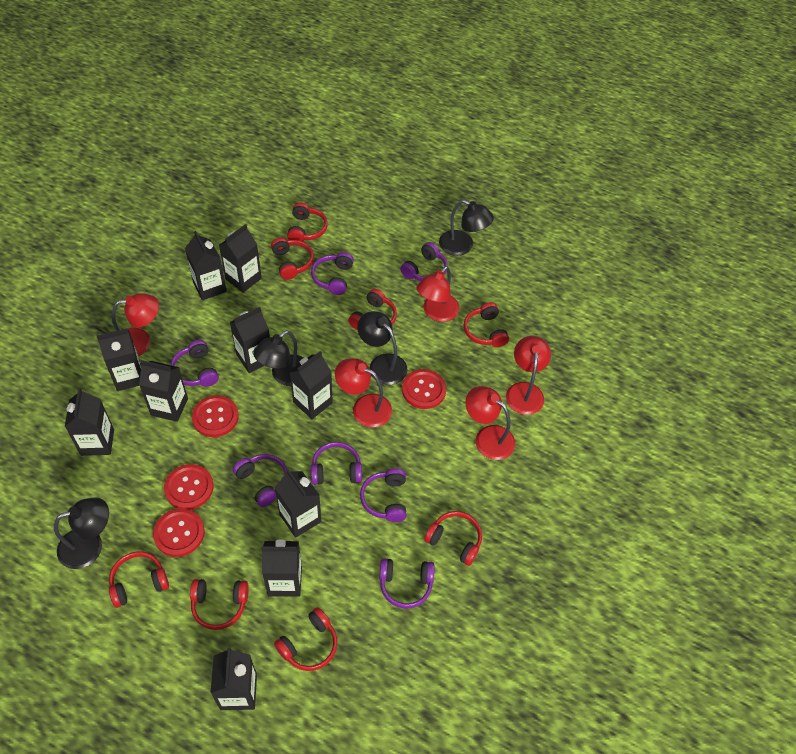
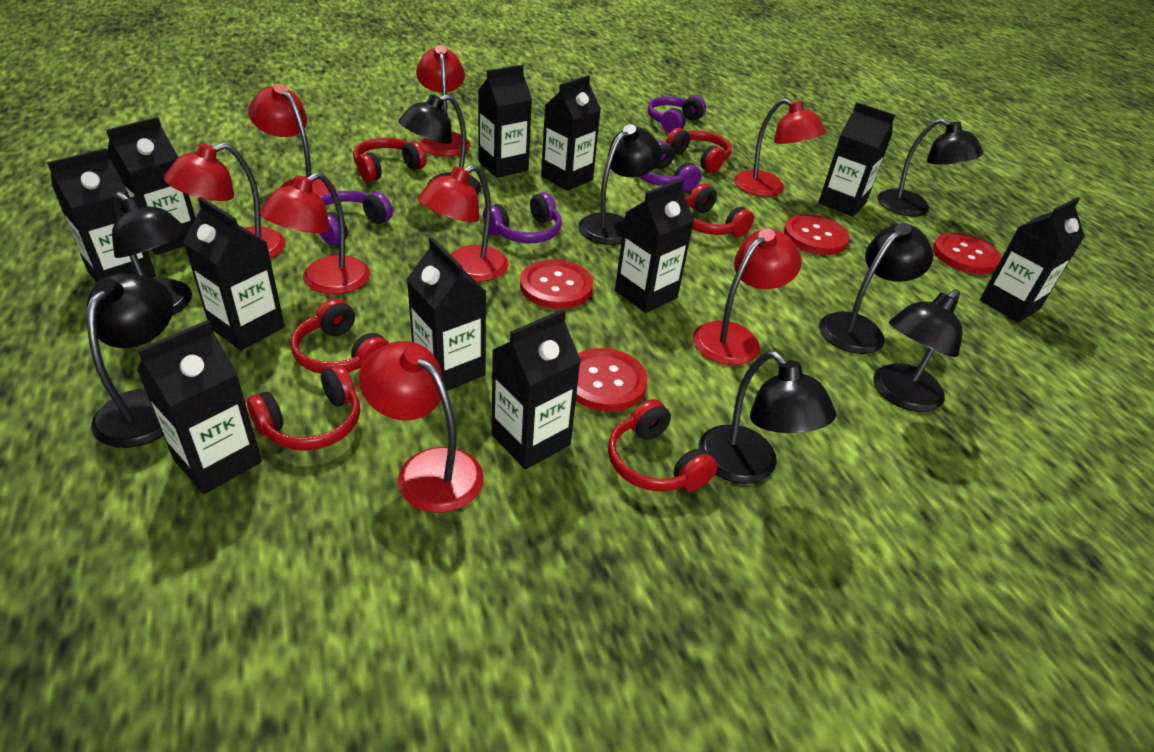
black carton: 10 -> 11
black lamp: 4 -> 8
purple headphones: 7 -> 4
red headphones: 8 -> 6
red lamp: 5 -> 8

